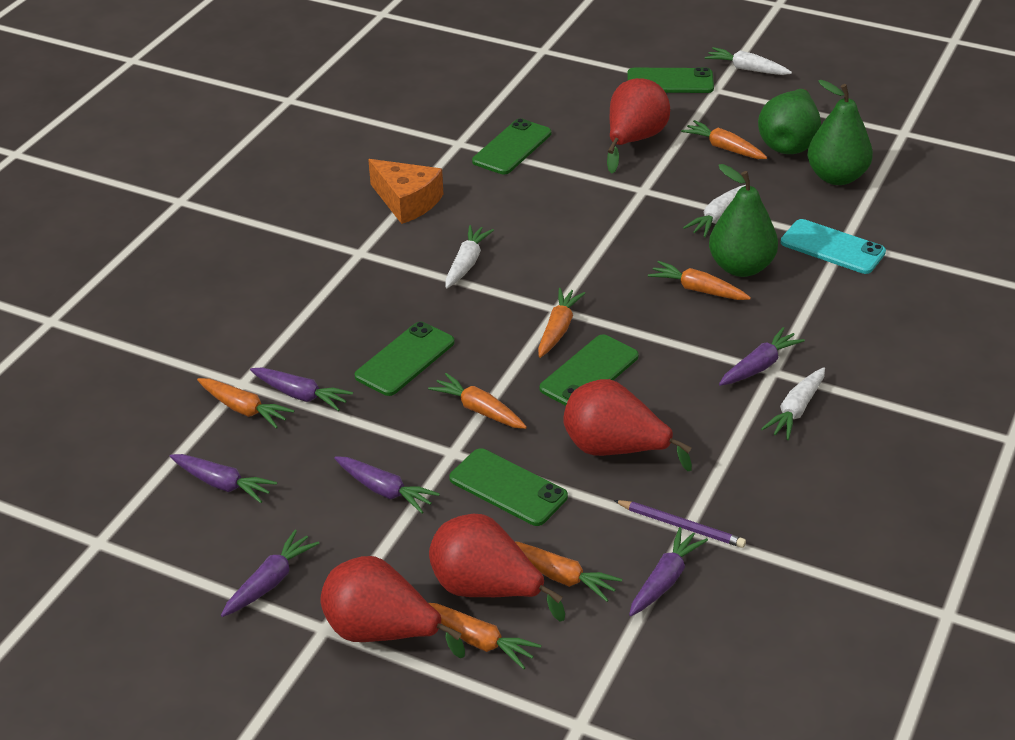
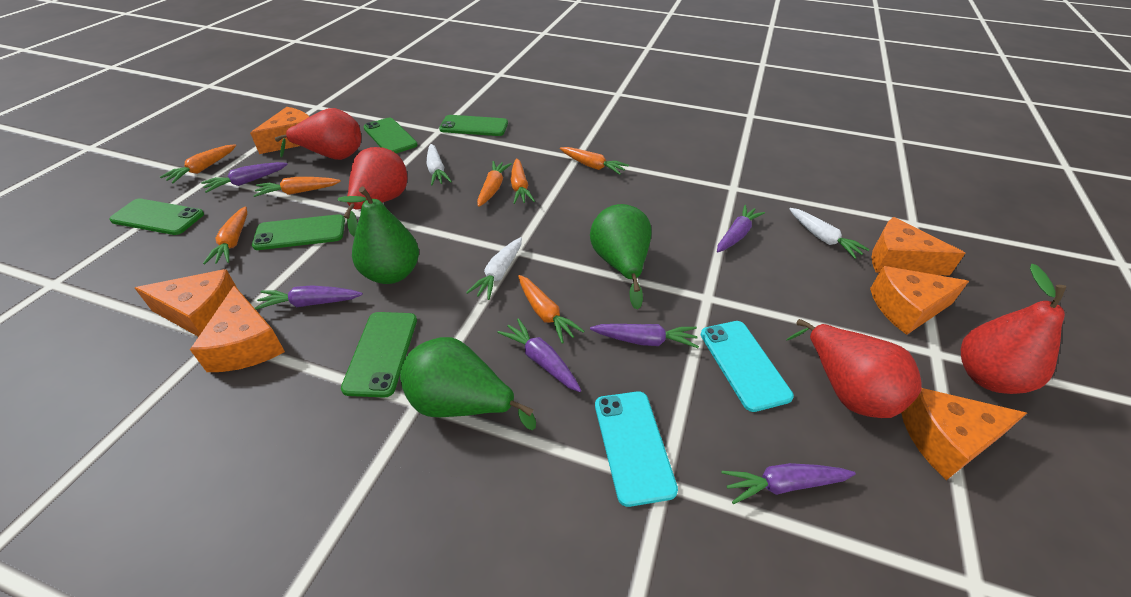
orange cheese: 1 -> 6
purple pencil: 1 -> 0
turquoise phone: 1 -> 2
white carrot: 4 -> 3

